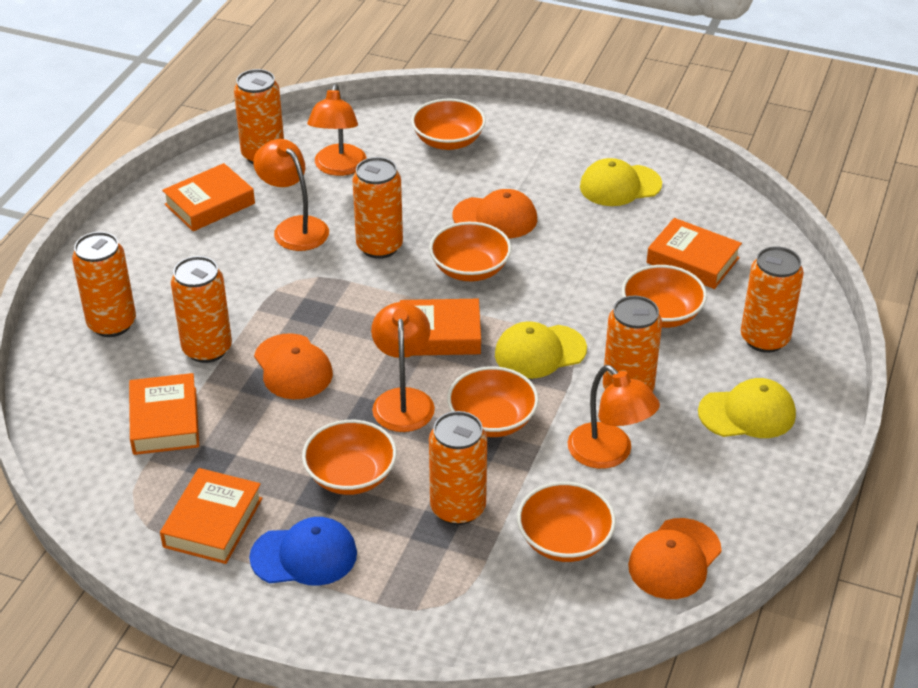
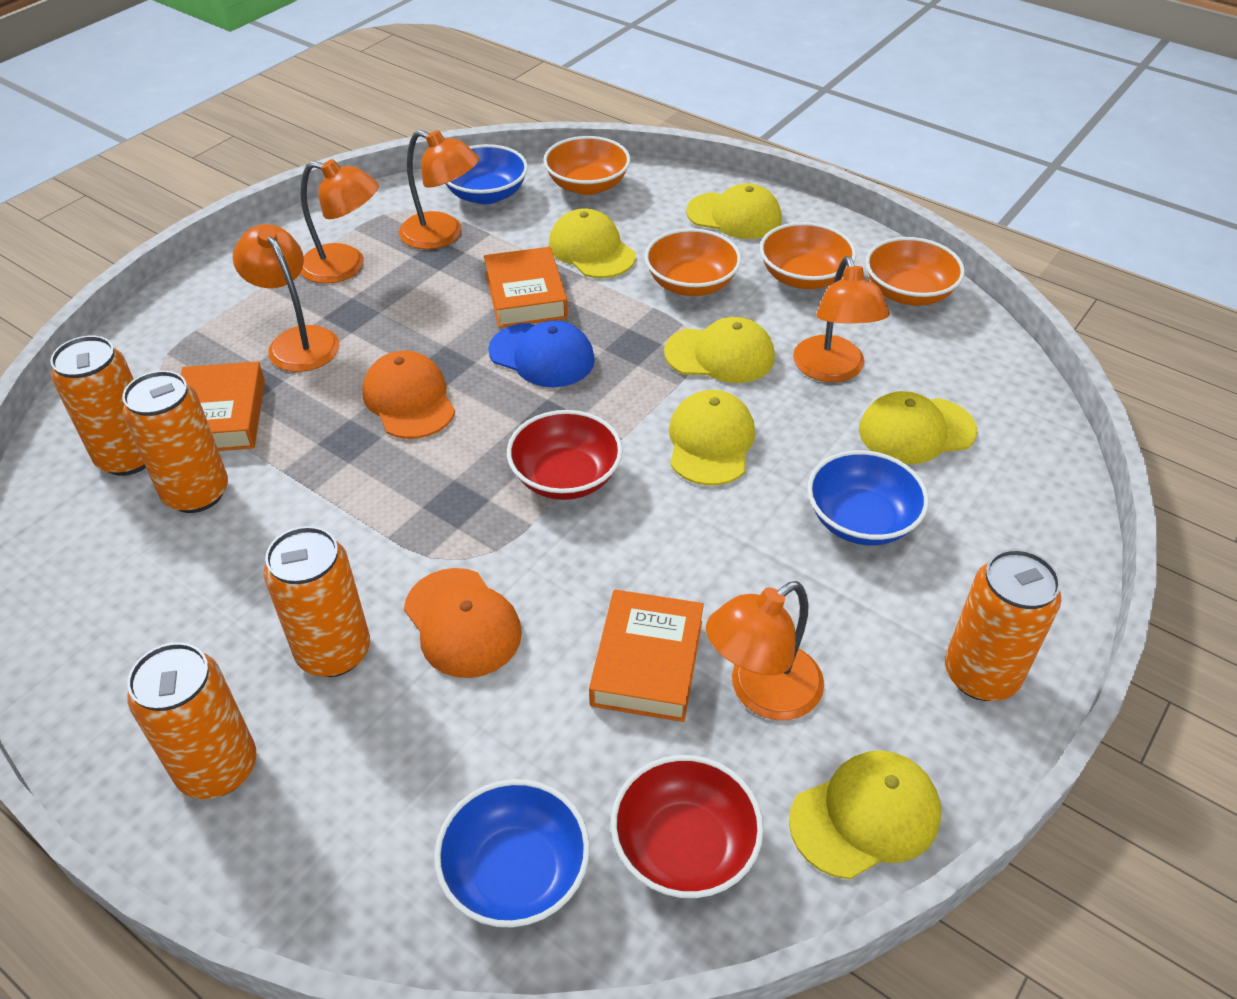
blue bowl: 0 -> 3
orange book: 5 -> 3
orange bowl: 6 -> 4
orange can: 7 -> 5
orange cap: 3 -> 2
orange lamp: 4 -> 5
red bowl: 0 -> 2
yellow cap: 3 -> 6

